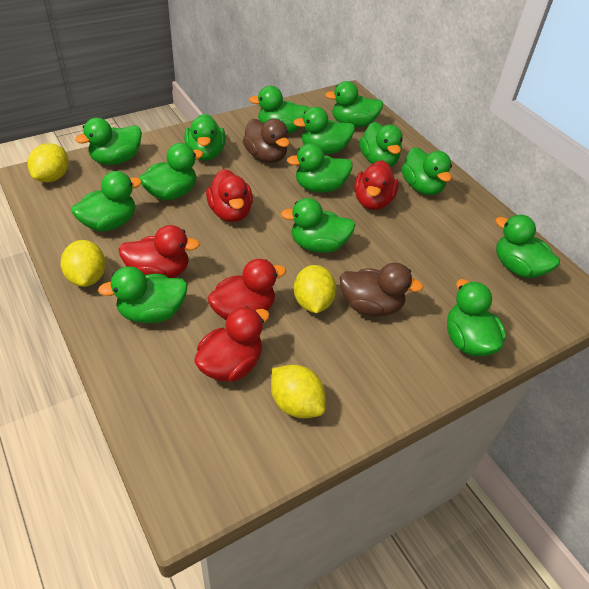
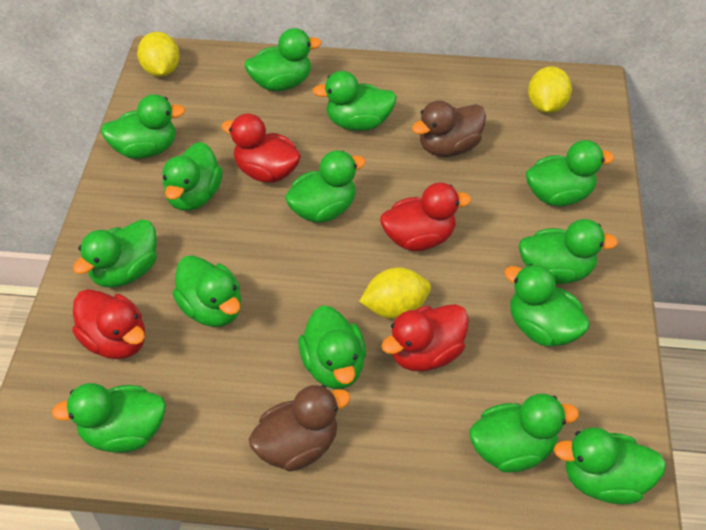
red duck: 5 -> 4
yellow lemon: 4 -> 3

